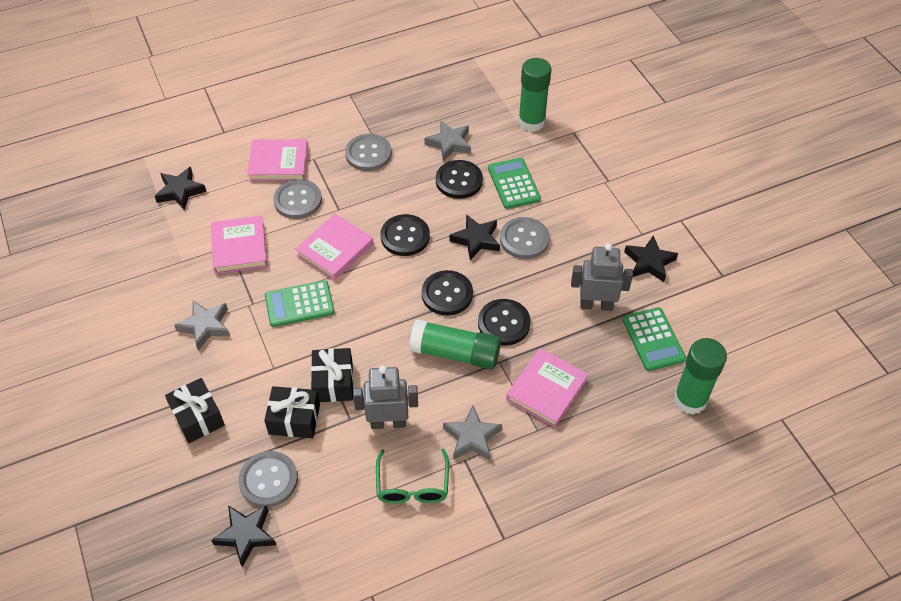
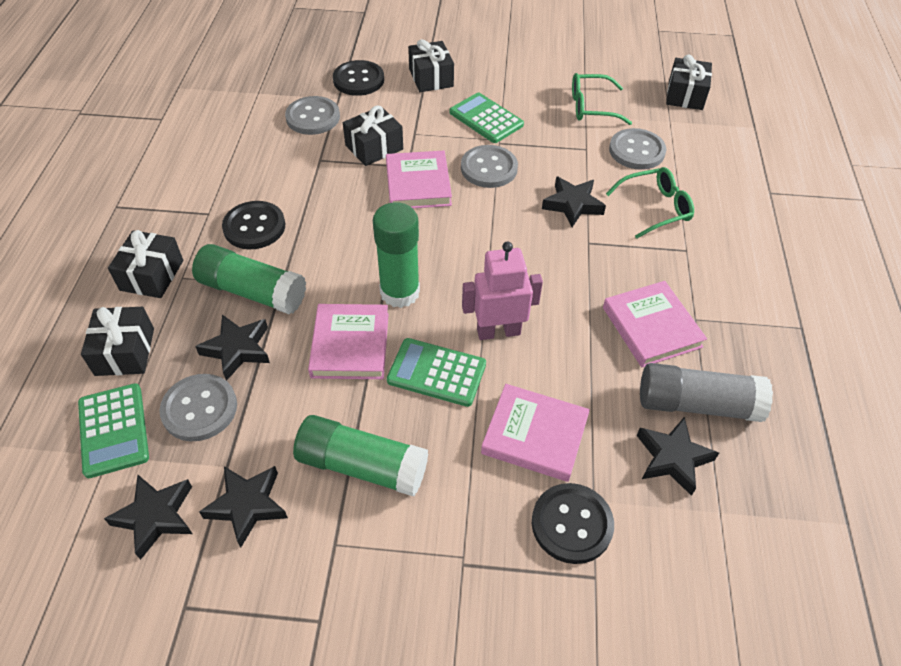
black button: 4 -> 3
black gift: 3 -> 5
black star: 4 -> 5
green glasses: 1 -> 2
grey glue stick: 0 -> 1
grey robot: 2 -> 0
grey star: 3 -> 0
pink robot: 0 -> 1

